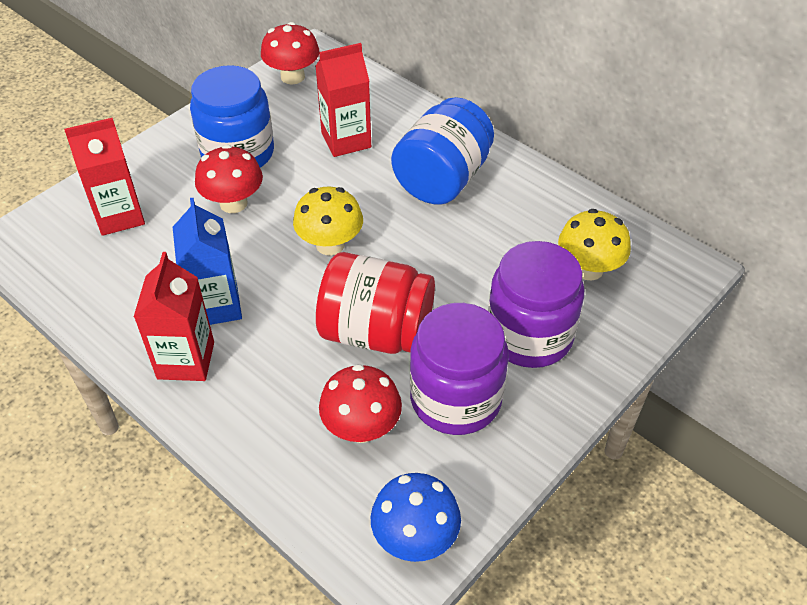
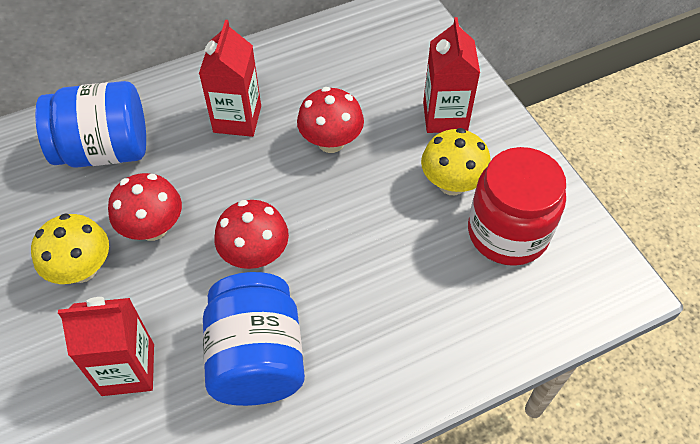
blue carton: 1 -> 0
blue mushroom: 1 -> 0
purple jar: 2 -> 0

